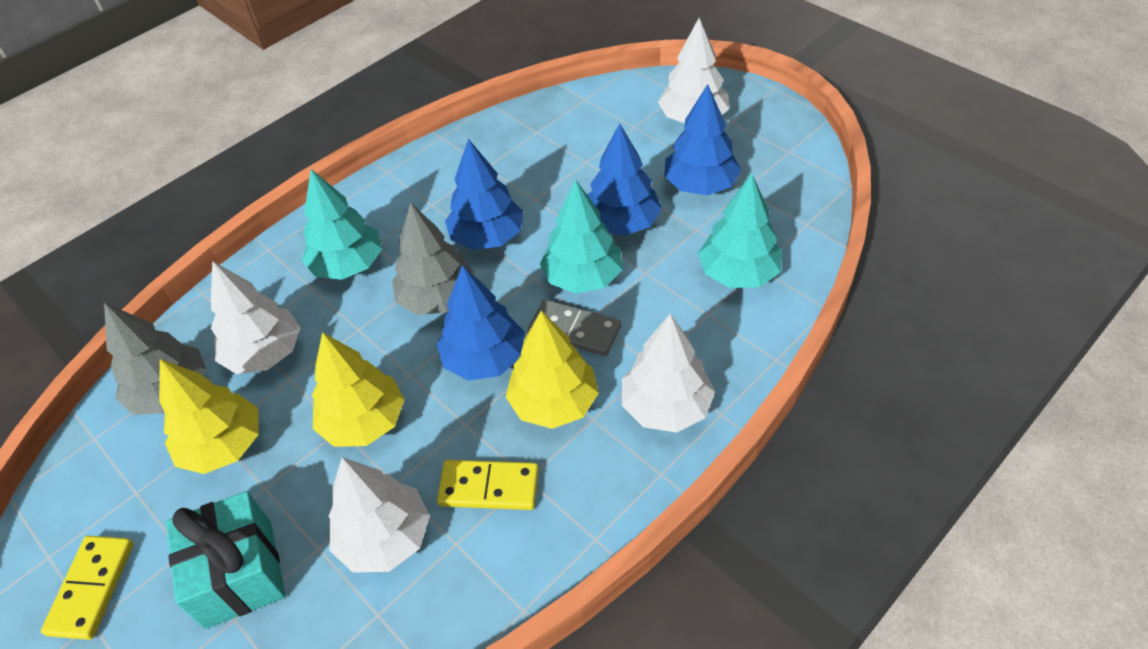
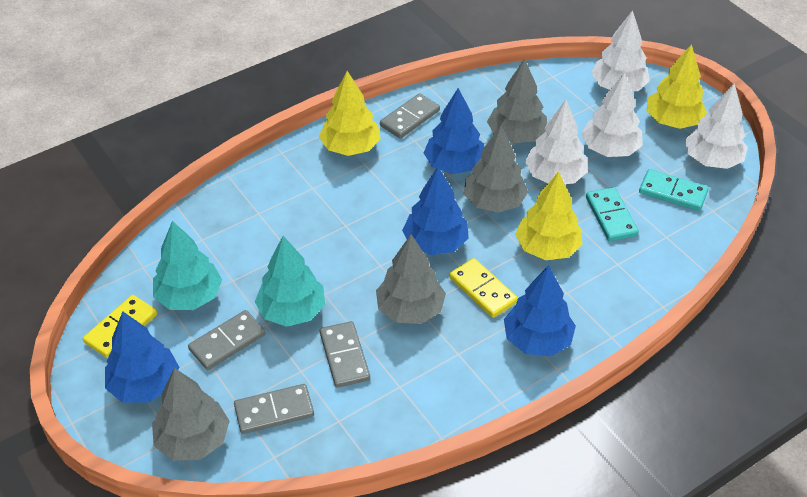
grey domino: 1 -> 4
grey tree: 2 -> 4
turquoise domino: 0 -> 2
turquoise gift: 1 -> 0
turquoise tree: 3 -> 2

